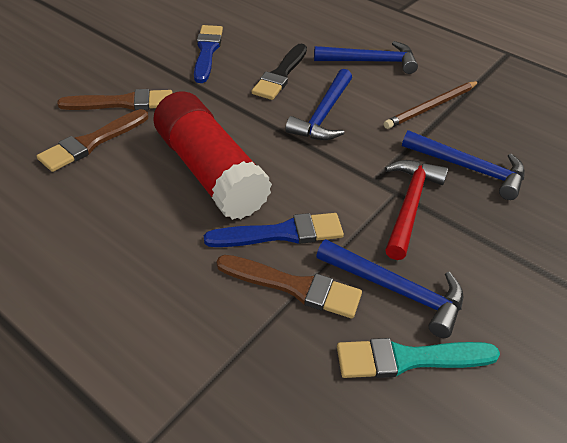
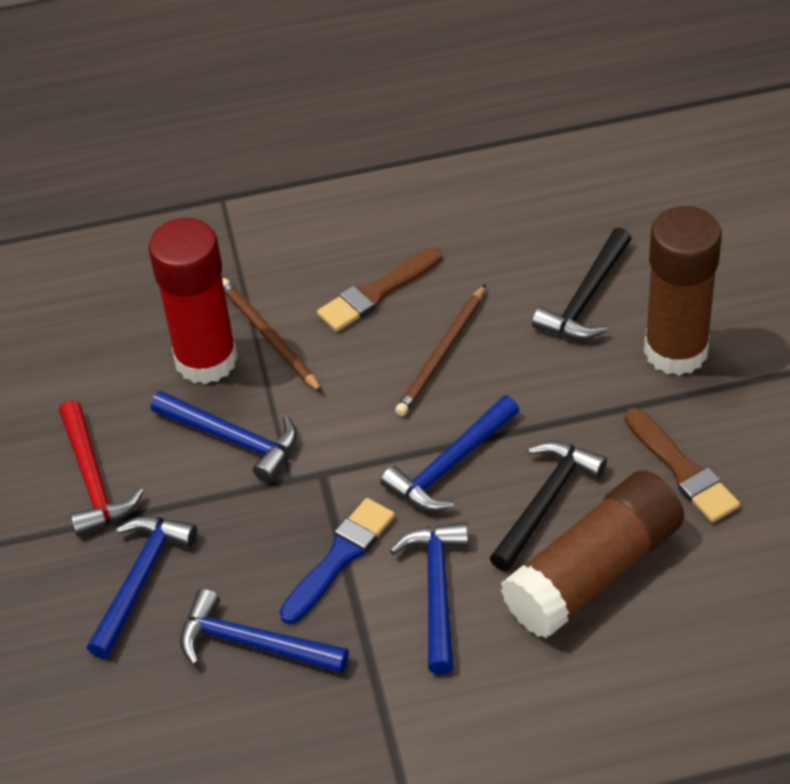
black brush: 1 -> 0
black hammer: 0 -> 2
blue brush: 2 -> 1
blue hammer: 4 -> 5
brown brush: 3 -> 2
brown glue stick: 0 -> 2
brown pencil: 1 -> 2
turquoise brush: 1 -> 0

